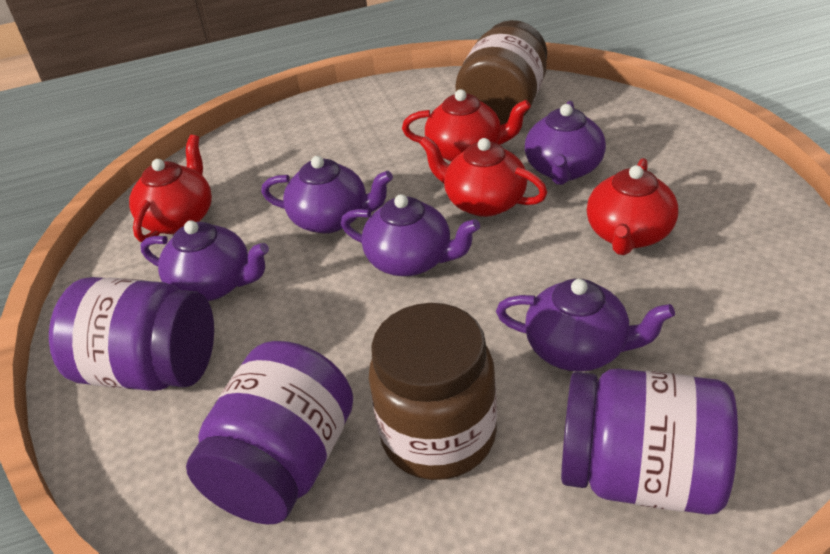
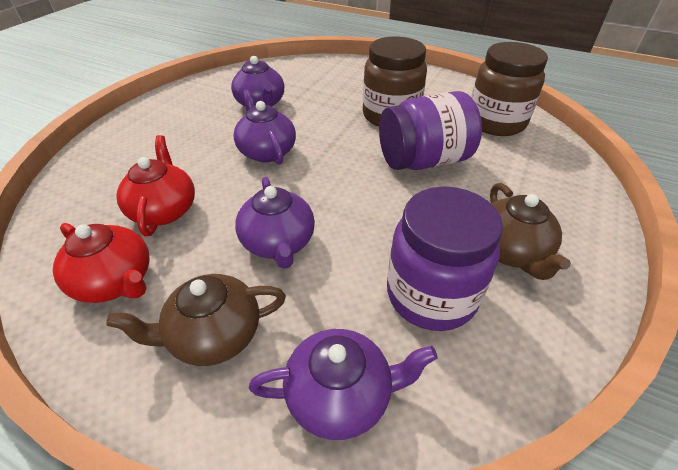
brown teapot: 0 -> 2
purple jar: 3 -> 2
purple teapot: 5 -> 4
red teapot: 4 -> 2

